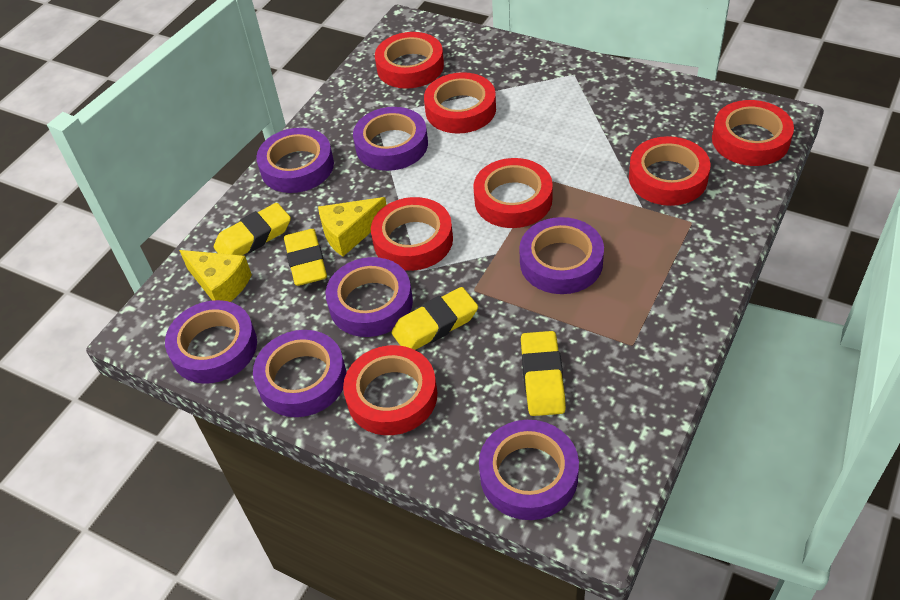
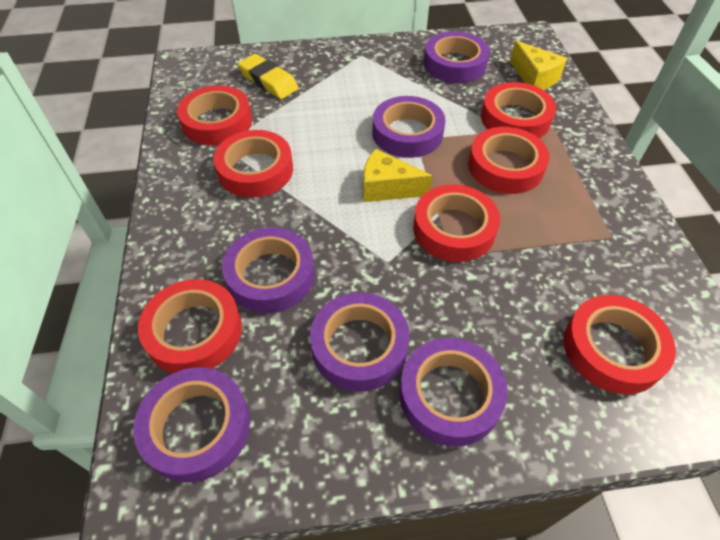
purple tape: 7 -> 6
yellow eraser: 4 -> 1

